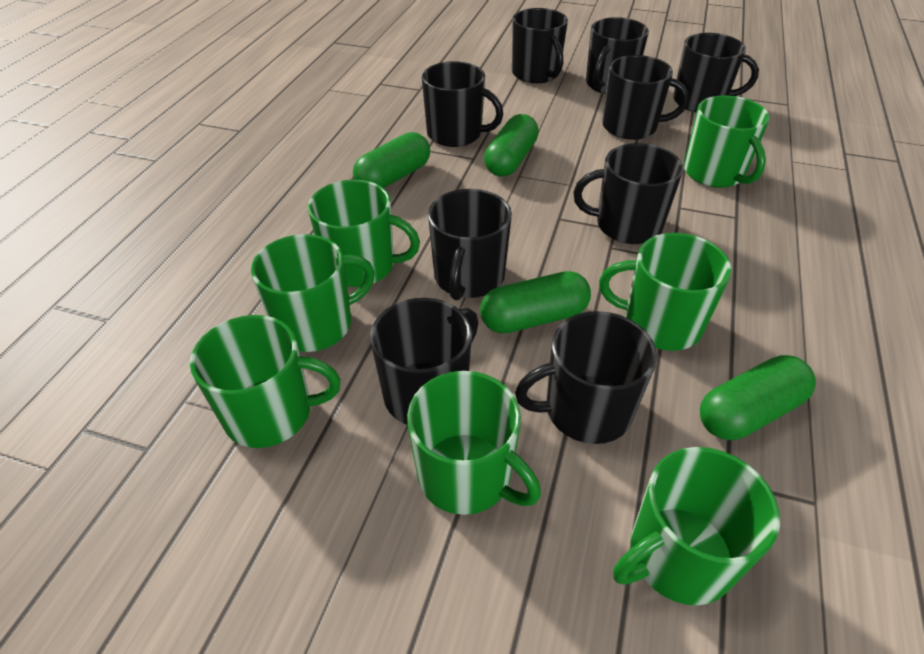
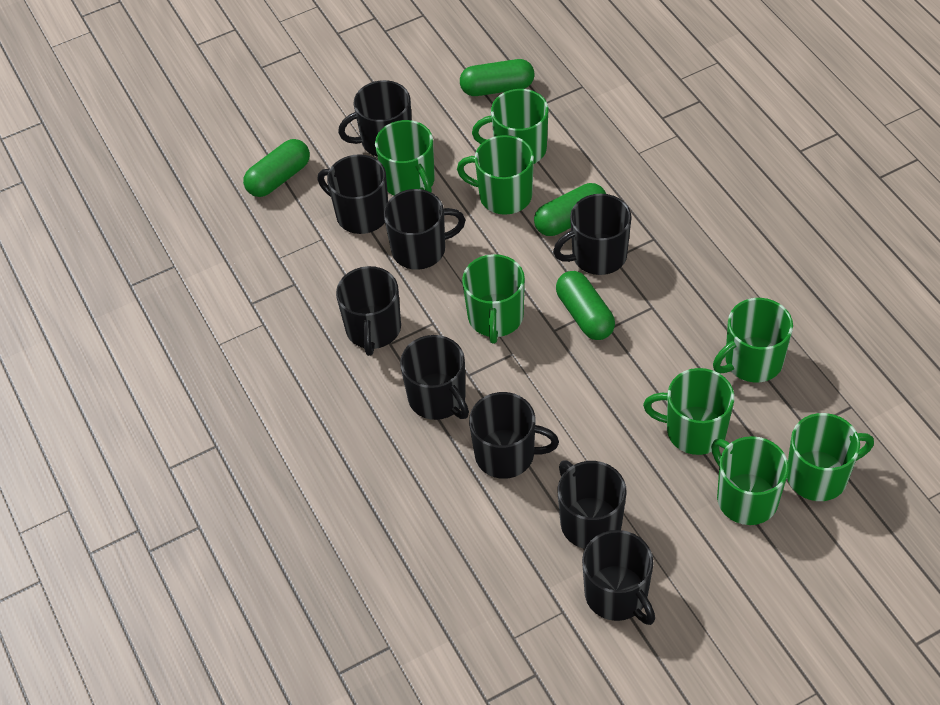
green mug: 7 -> 8

